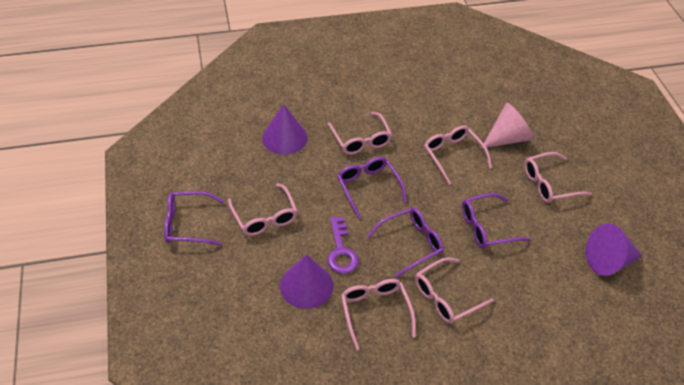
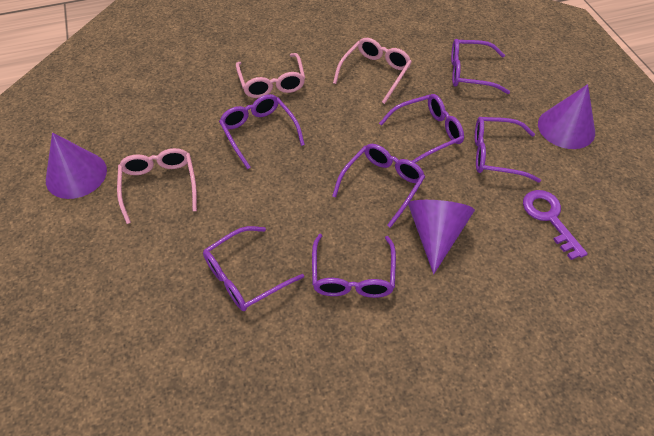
pink cone: 1 -> 0
pink glasses: 6 -> 3
purple glasses: 4 -> 7

